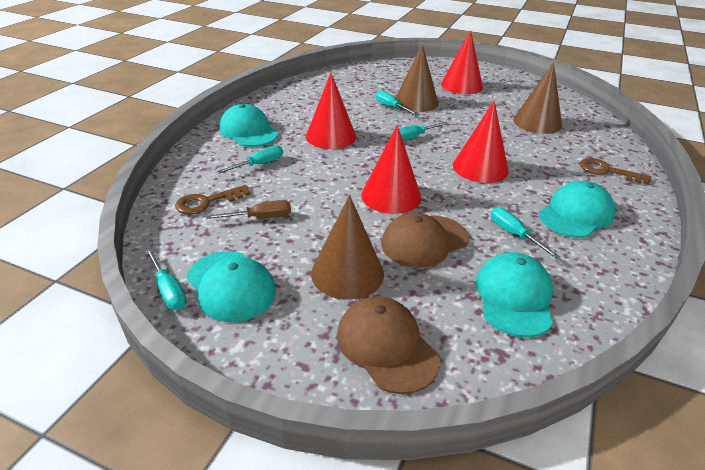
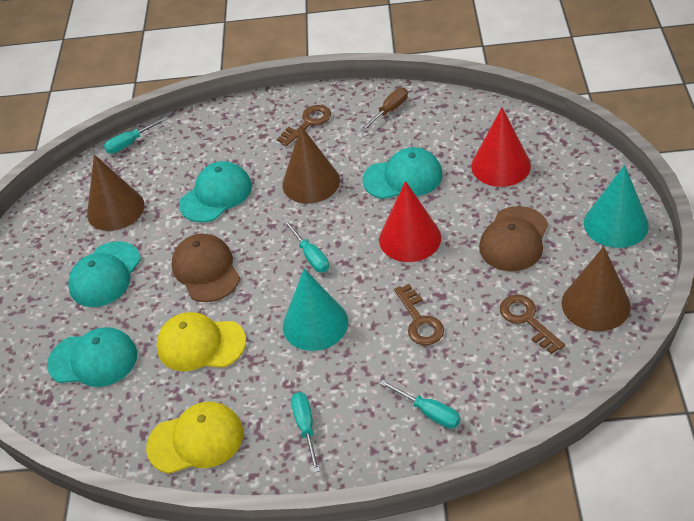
brown key: 2 -> 3
red cone: 4 -> 2
turquoise cone: 0 -> 2
turquoise screwdriver: 5 -> 4
yellow cap: 0 -> 2

